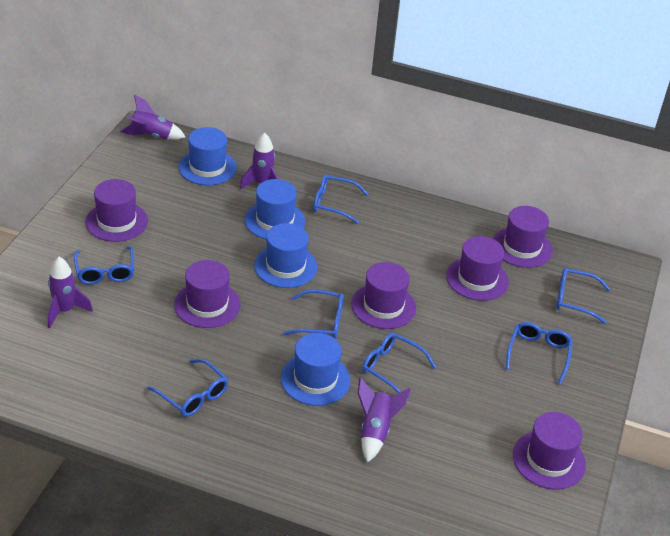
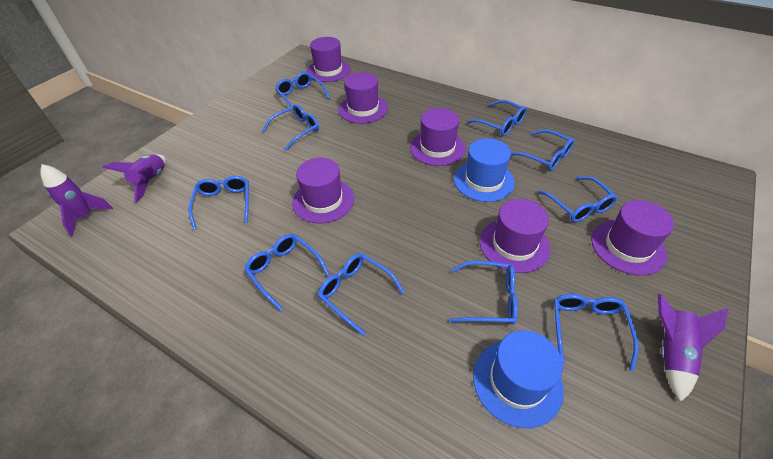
blue glasses: 7 -> 10
blue hat: 4 -> 2
purple rocket: 4 -> 3

